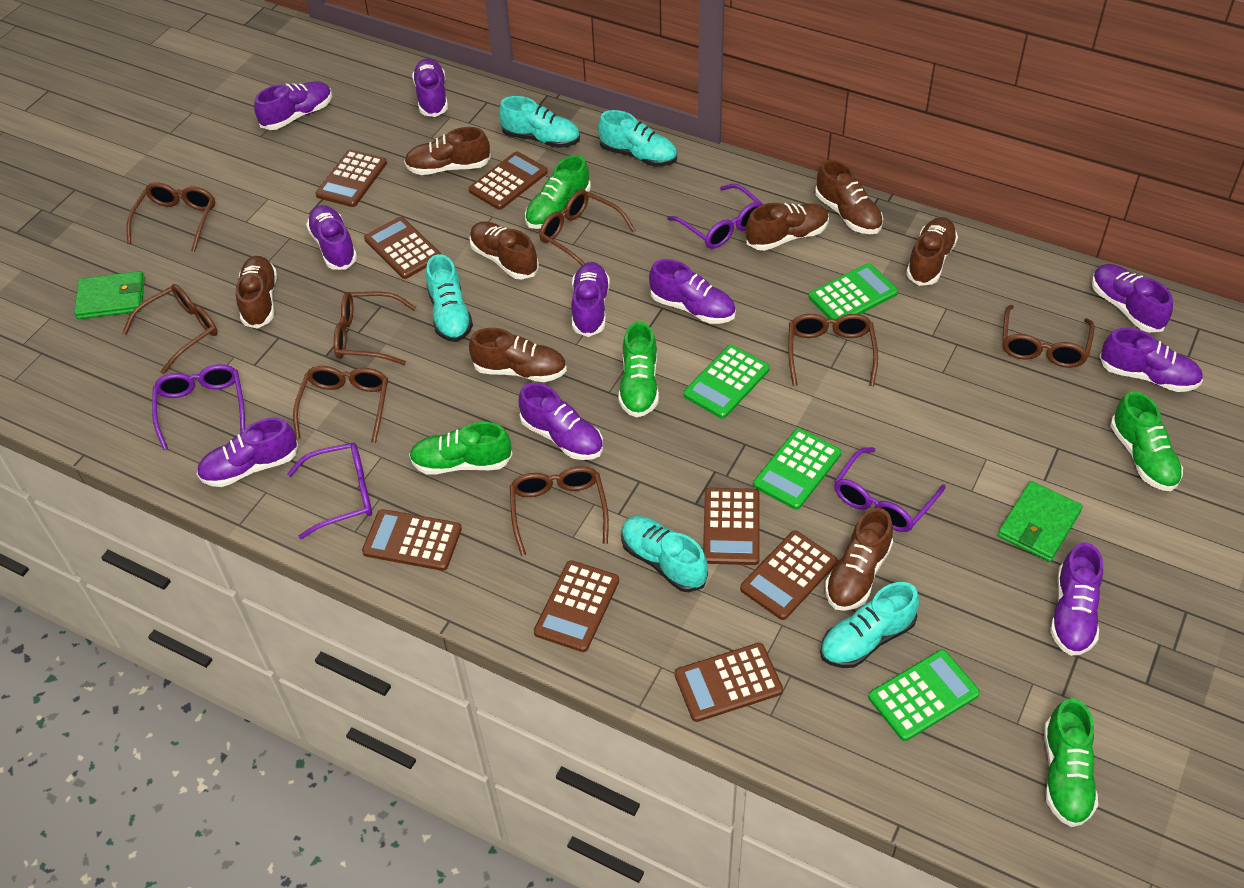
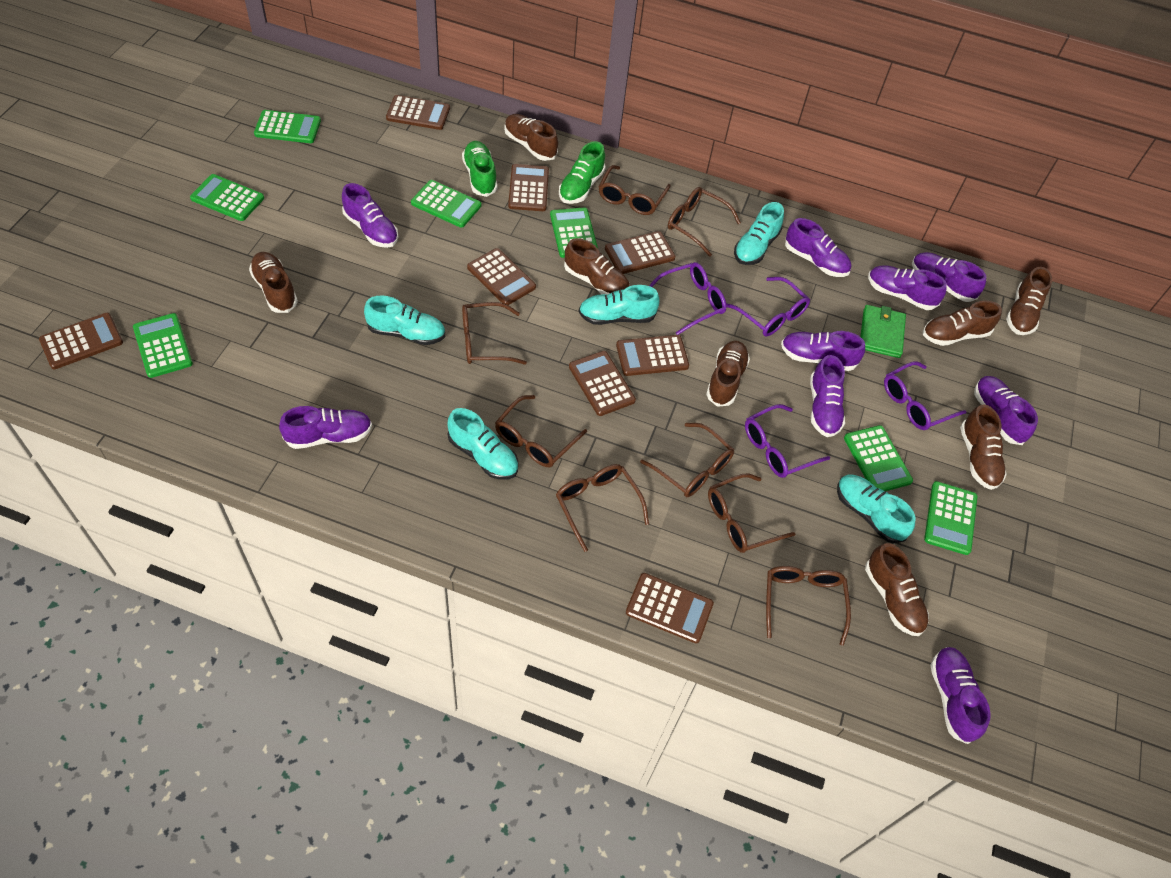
green calculator: 4 -> 7
green shoe: 5 -> 2
green wallet: 2 -> 1
purple shoe: 10 -> 9

